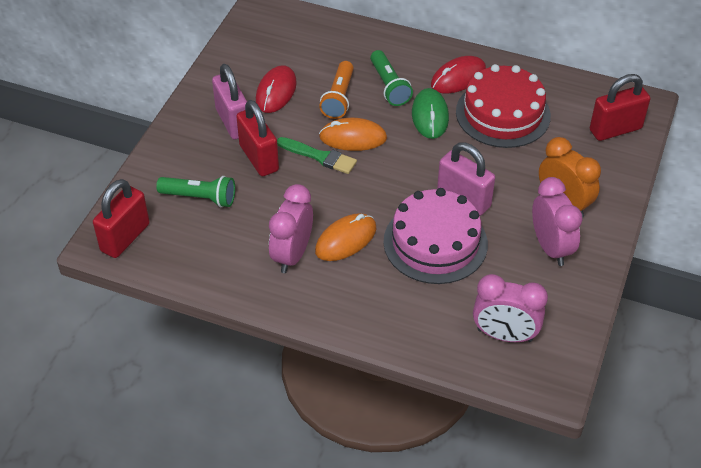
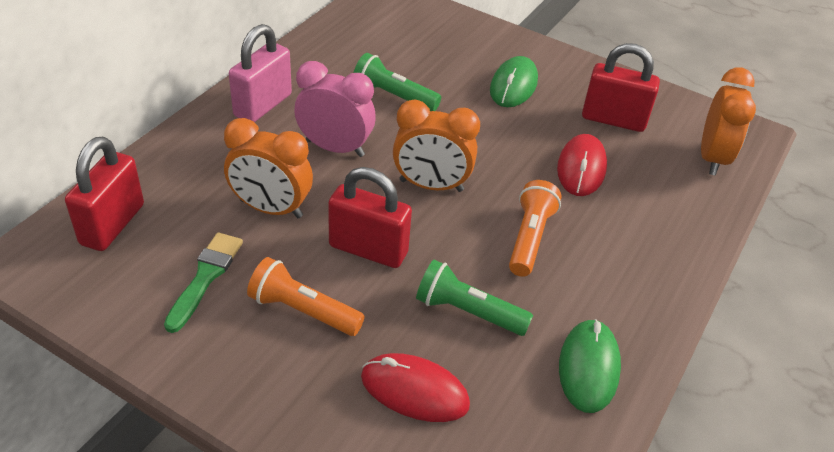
green mouse: 1 -> 2
orange clock: 1 -> 3
orange flashlight: 1 -> 2
orange mouse: 2 -> 0
pink cake: 1 -> 0
pink clock: 3 -> 1
pink padlock: 2 -> 1
red cake: 1 -> 0

